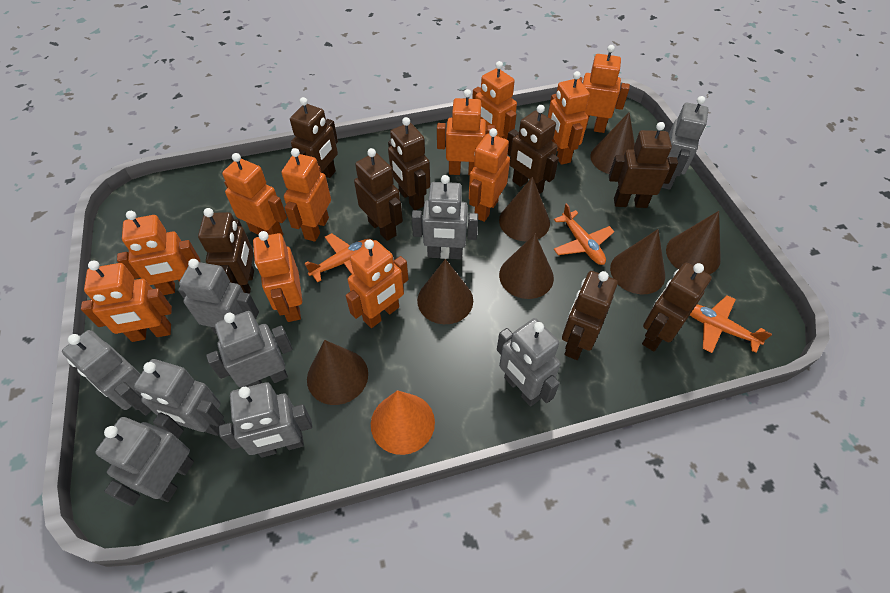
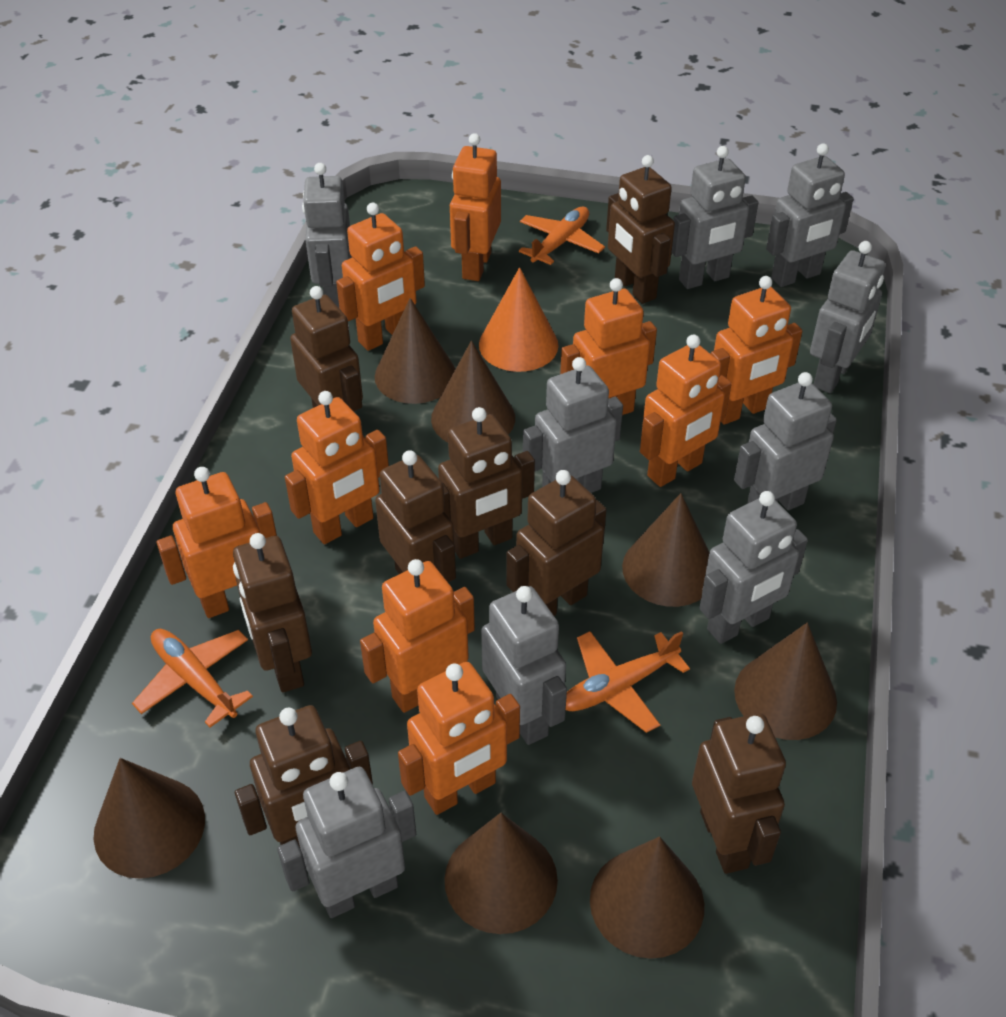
orange robot: 11 -> 9

